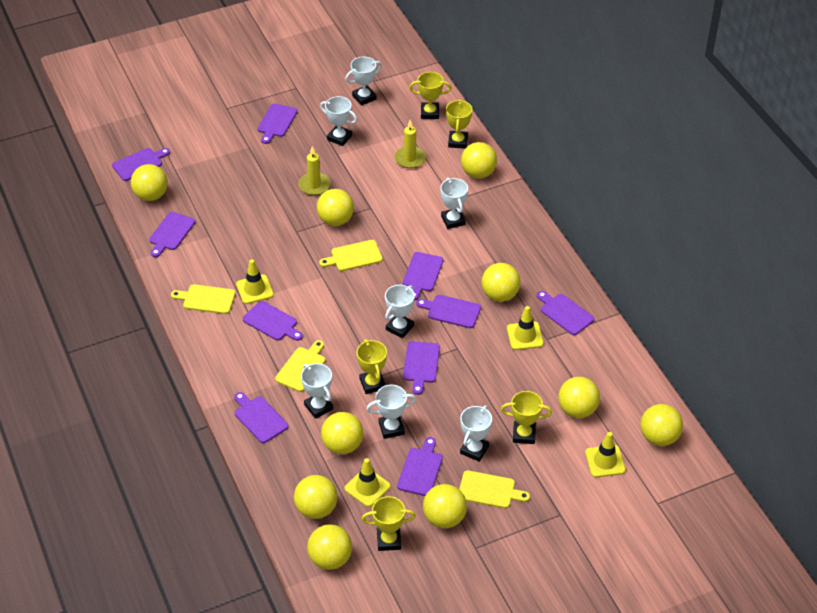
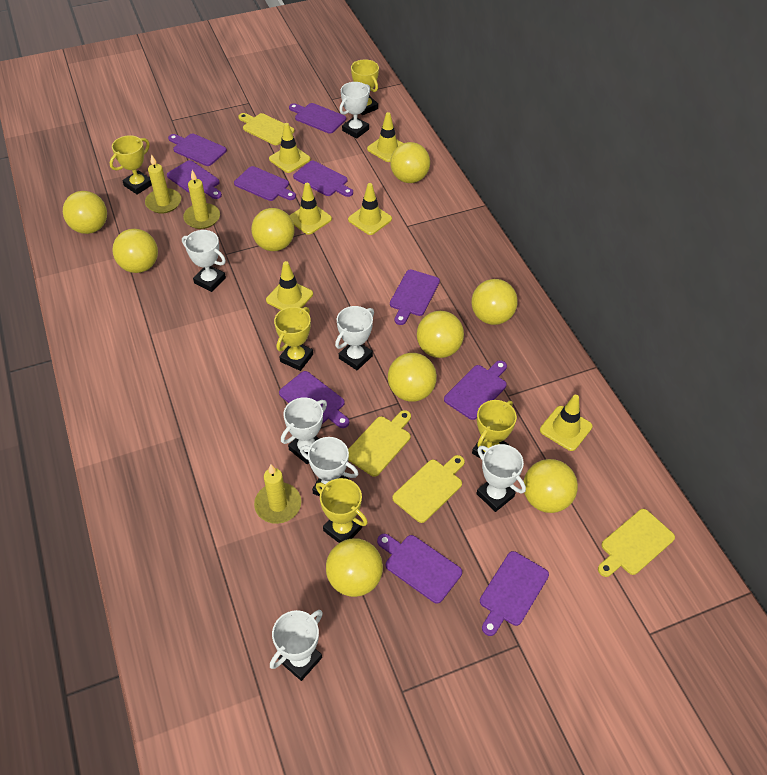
yellow ball: 10 -> 9
yellow candle: 2 -> 3
yellow traffic cone: 4 -> 6

